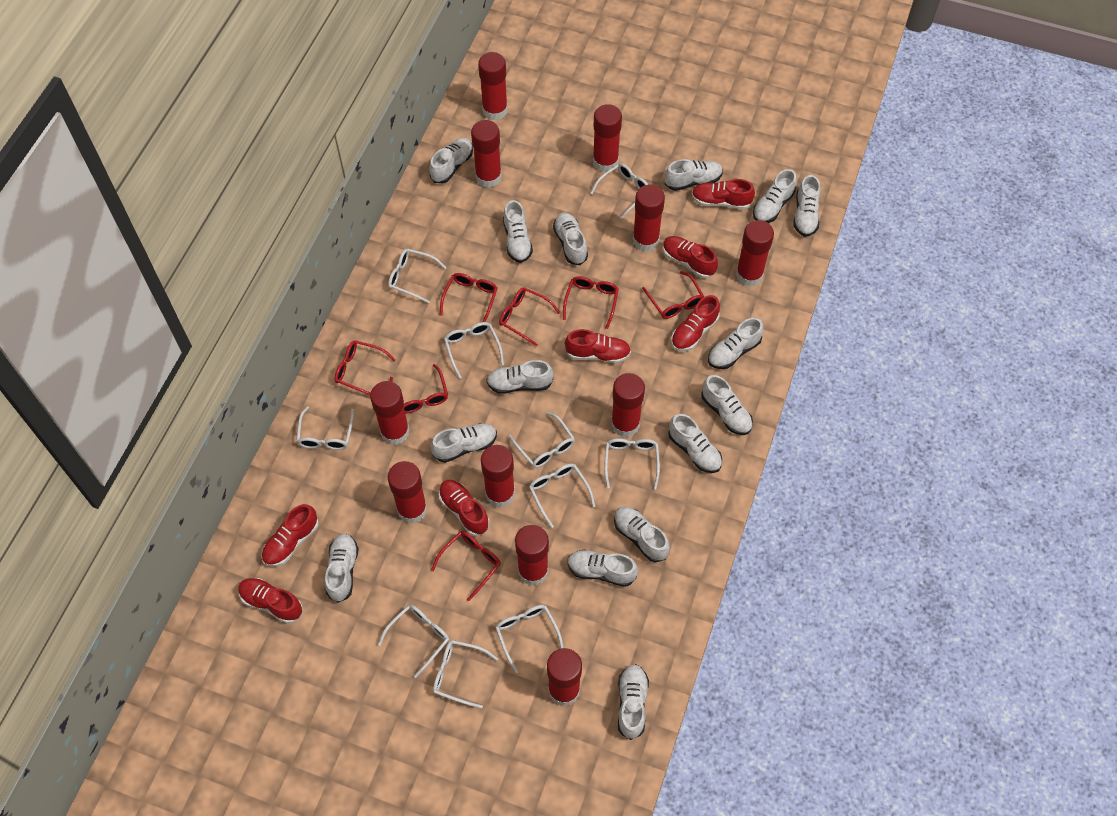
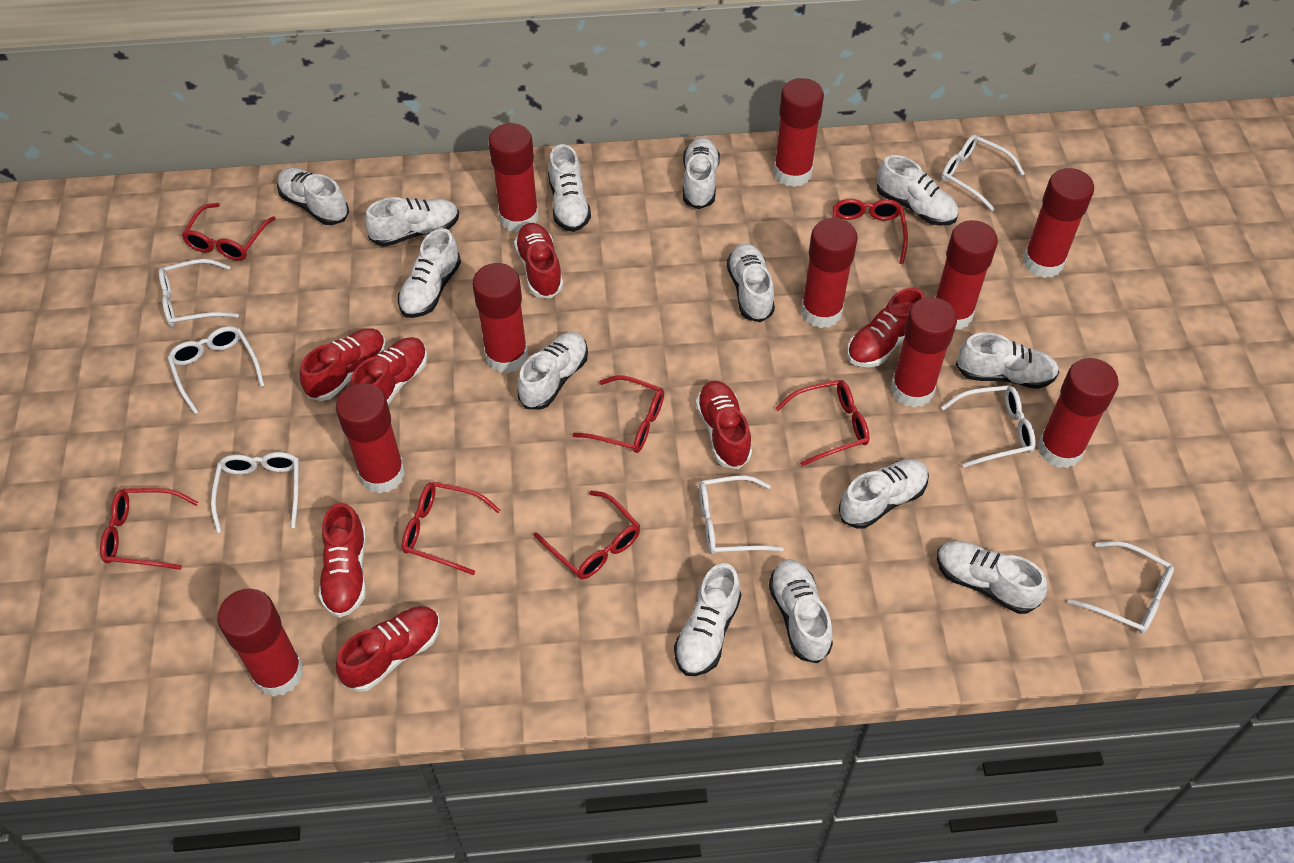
red glue stick: 11 -> 10
white glasses: 10 -> 7
white shoe: 15 -> 13

